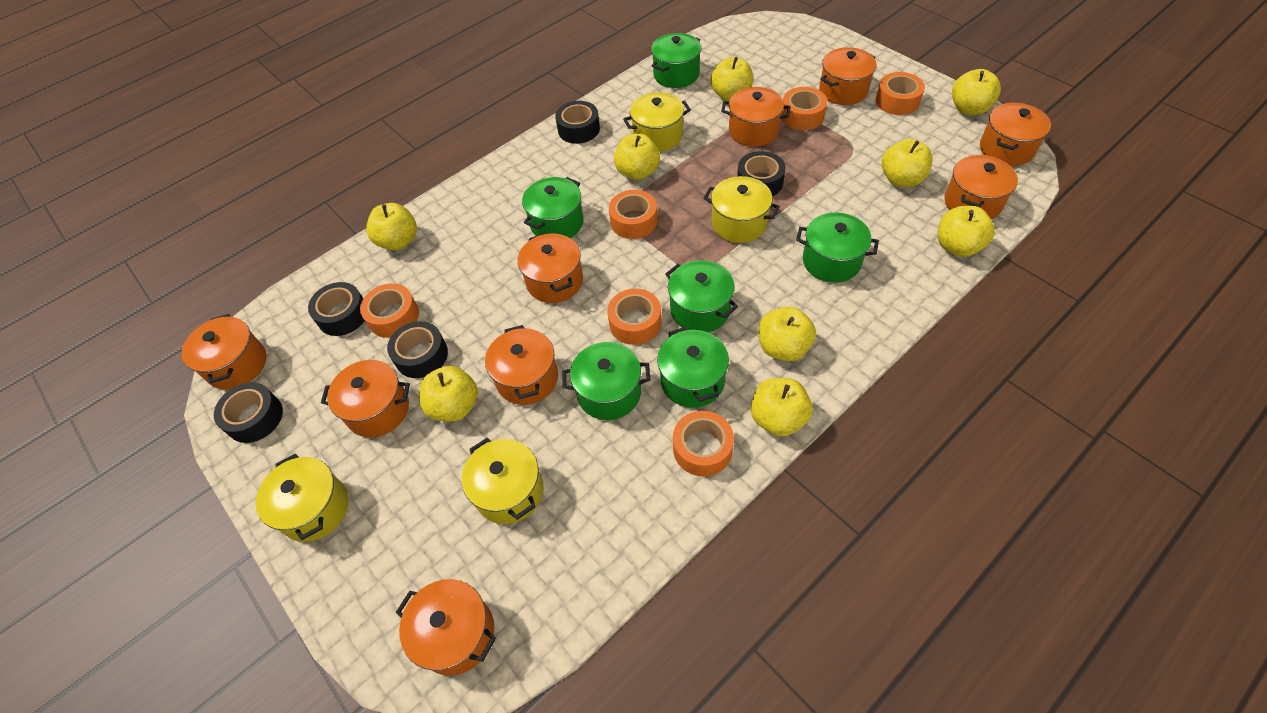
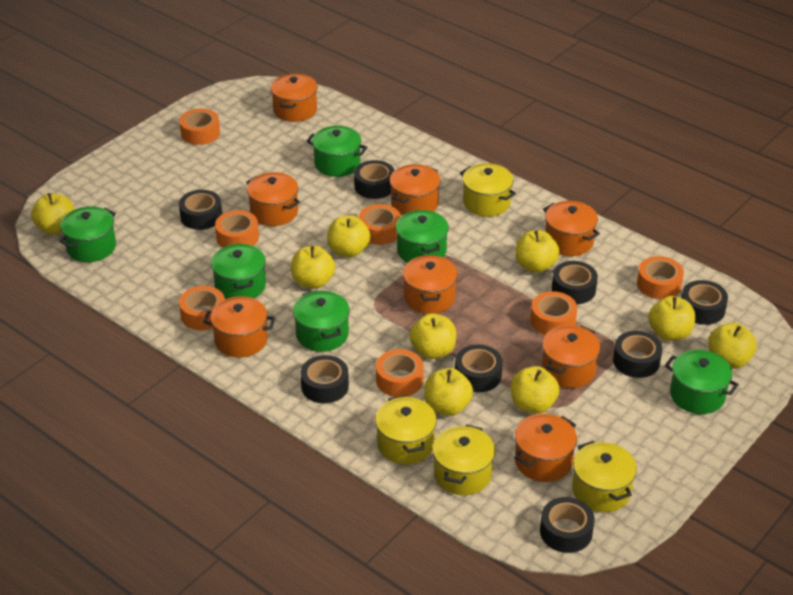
black tape: 5 -> 8
orange pot: 9 -> 8
orange tape: 6 -> 7

